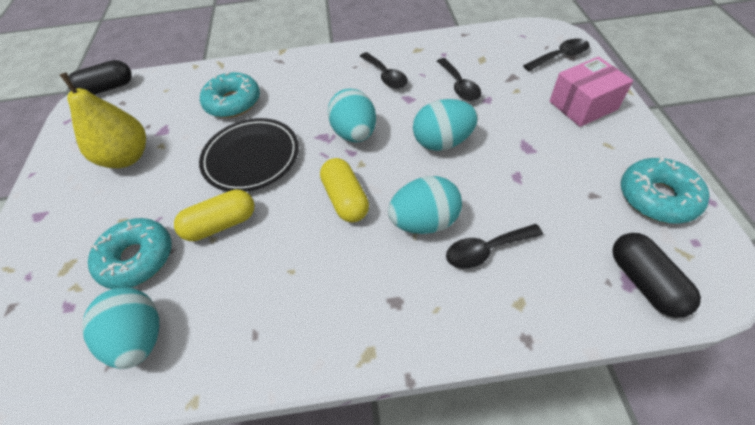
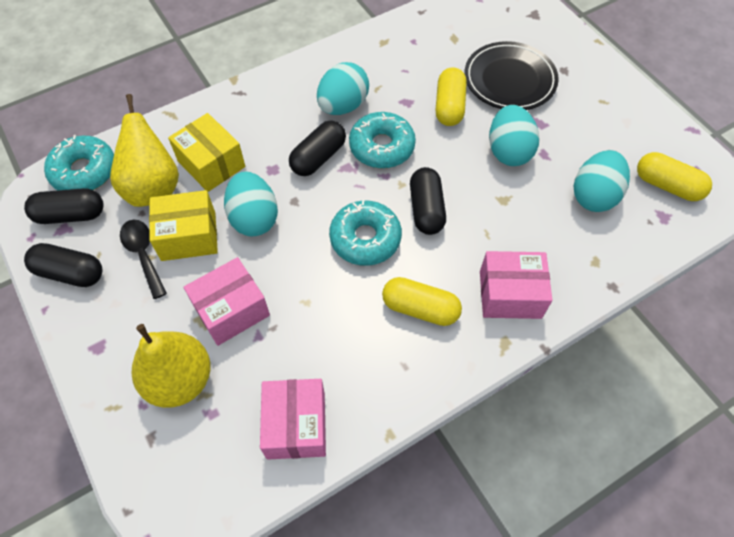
black capsule: 2 -> 4
black spoon: 4 -> 1
pink box: 1 -> 3
yellow box: 0 -> 2
yellow capsule: 2 -> 3
yellow pear: 1 -> 2

